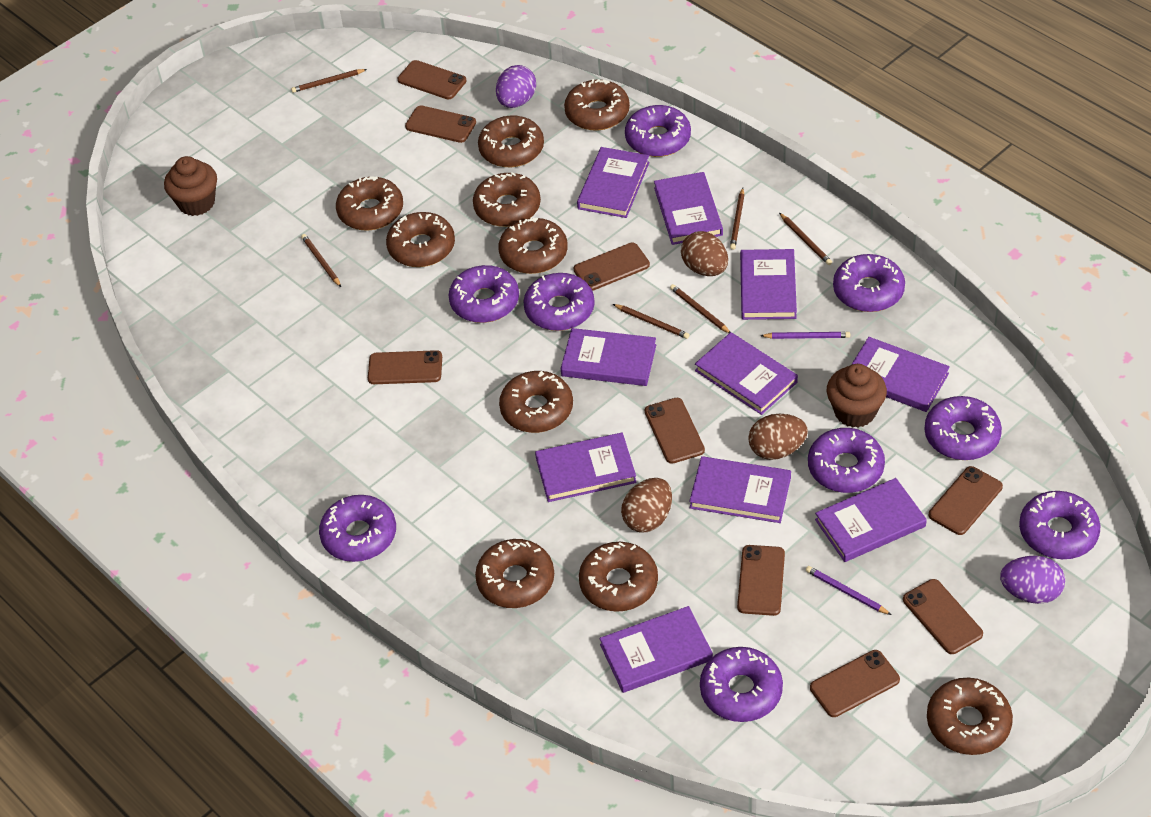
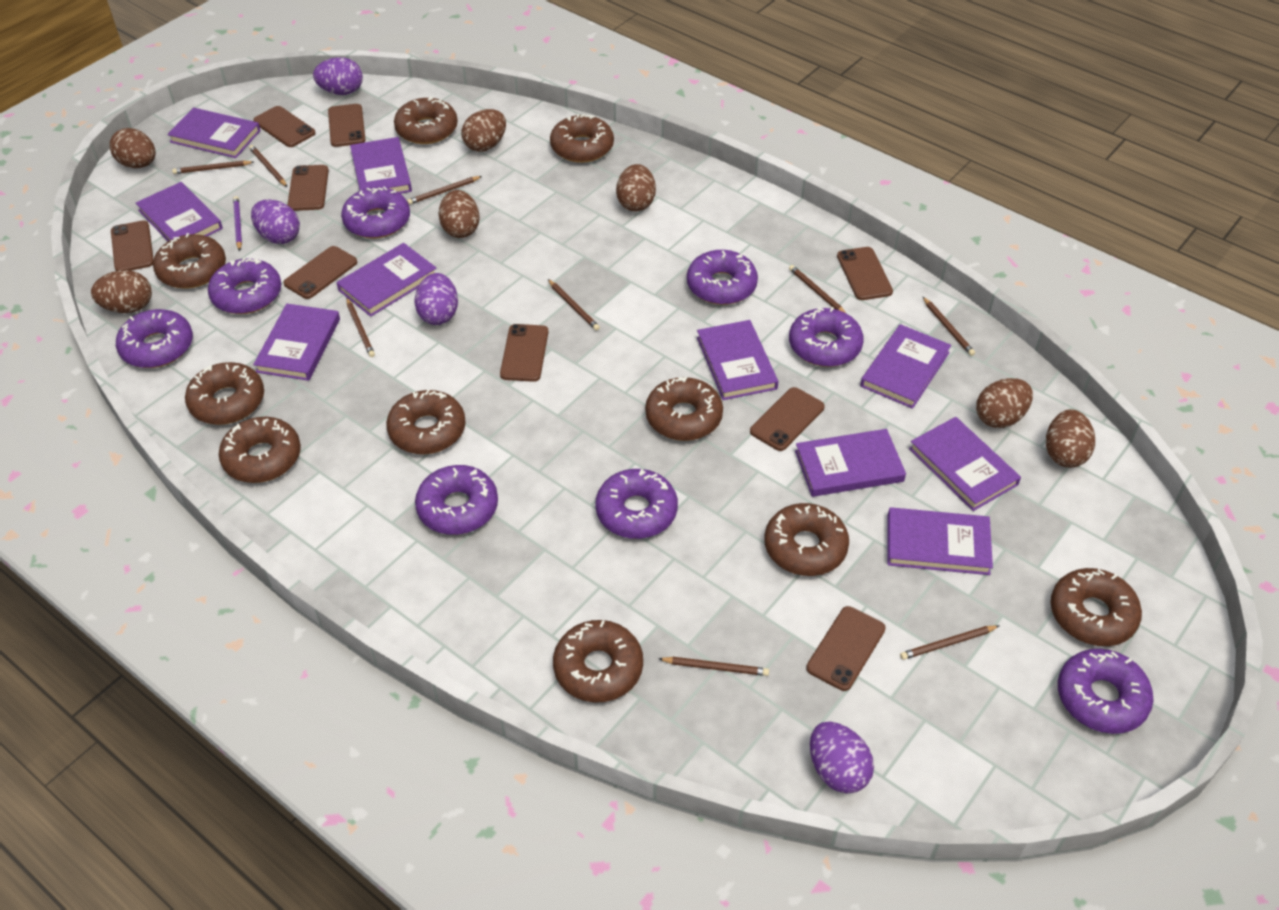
brown cupcake: 2 -> 0
brown egg: 3 -> 7
brown pencil: 6 -> 9
purple donut: 9 -> 8
purple egg: 2 -> 4
purple pencil: 2 -> 1

